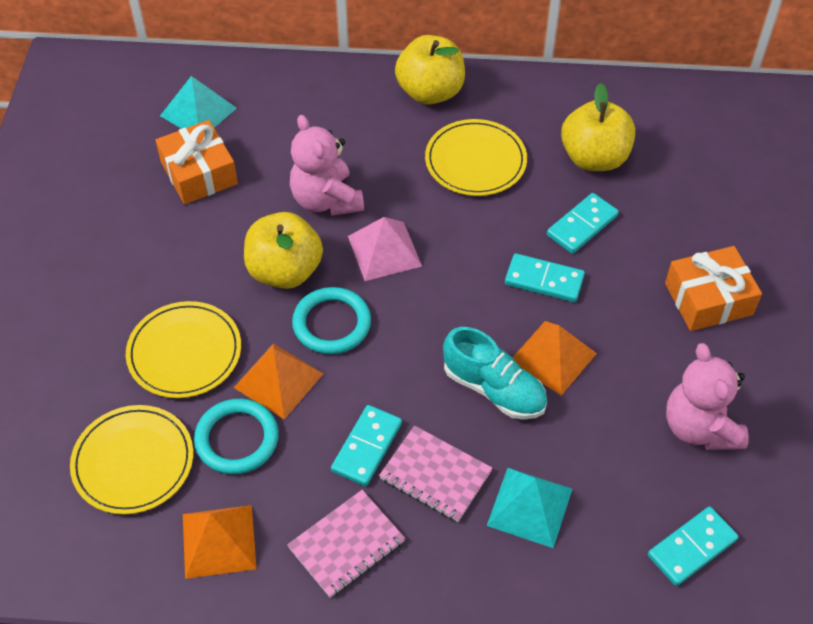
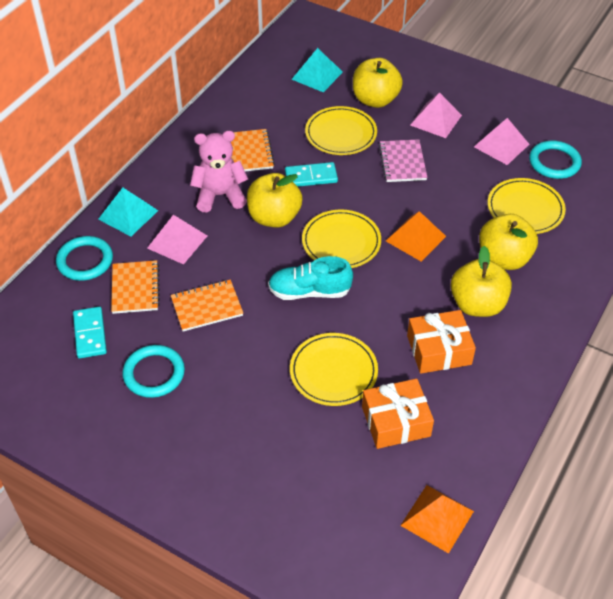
orange notebook: 0 -> 3
orange pyramid: 3 -> 2
pink notebook: 2 -> 1
pink pyramid: 1 -> 3
pink teddy bear: 2 -> 1
turquoise domino: 4 -> 2
turquoise ring: 2 -> 3
yellow apple: 3 -> 4
yellow plate: 3 -> 4

